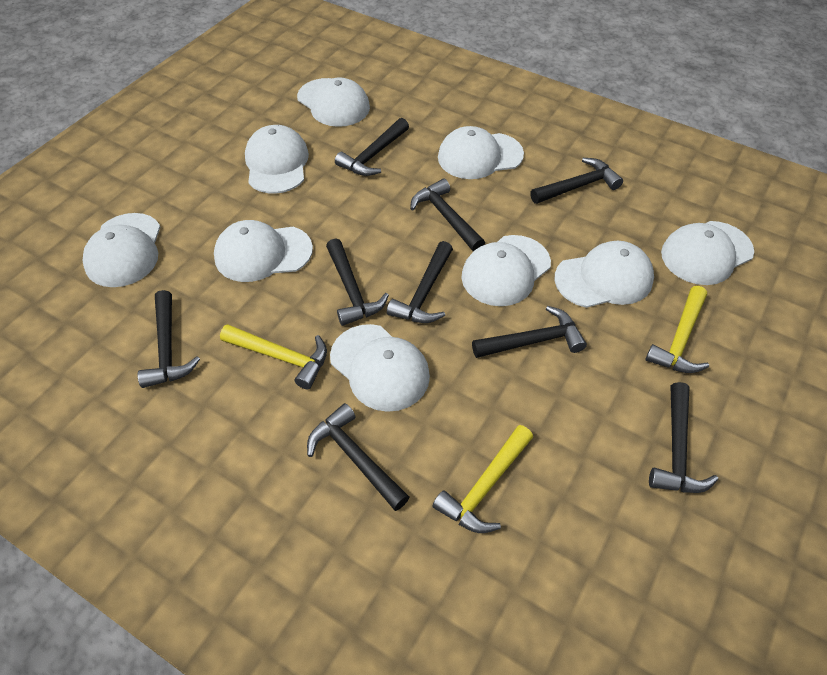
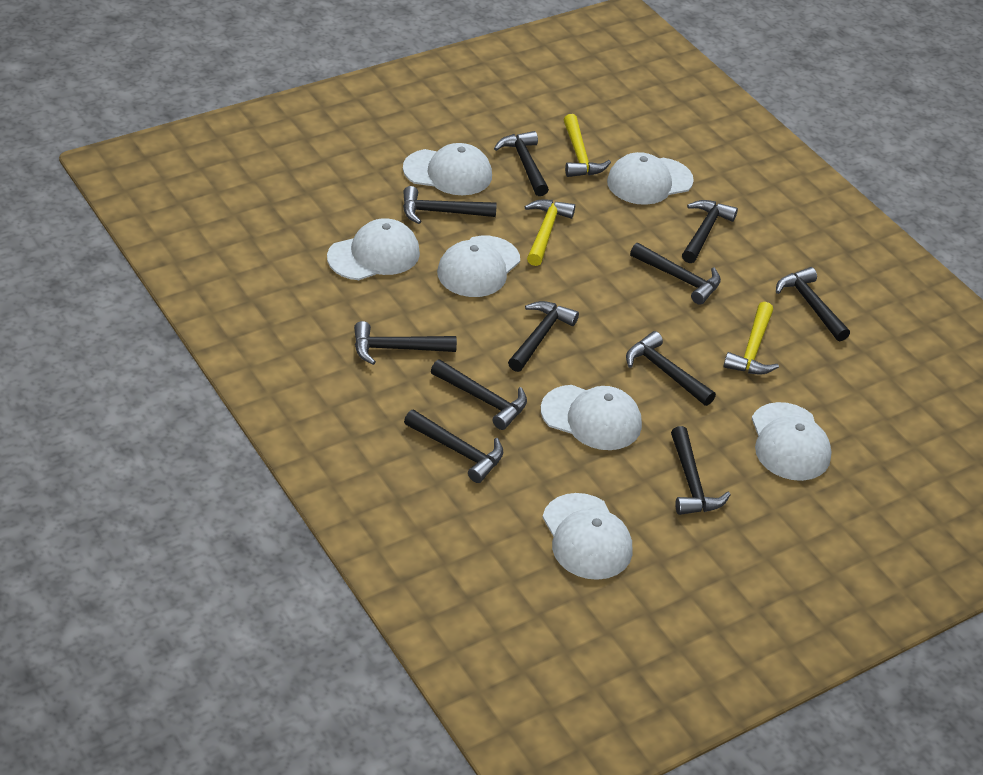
black hammer: 9 -> 11
white cap: 9 -> 7

